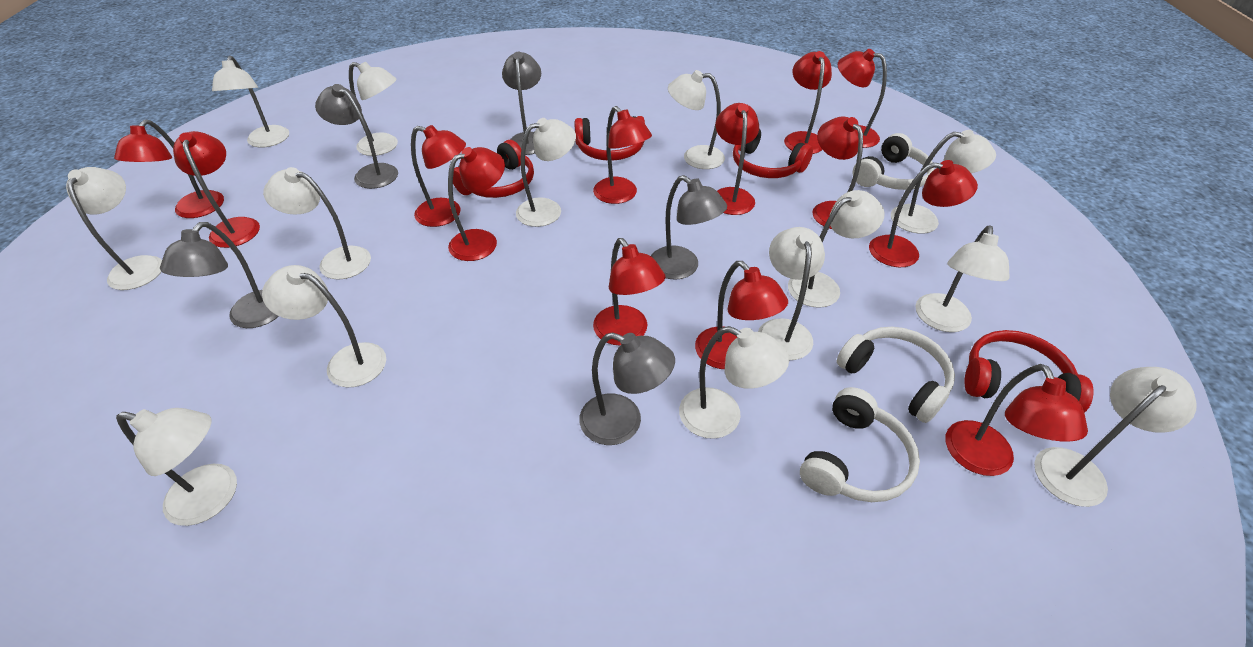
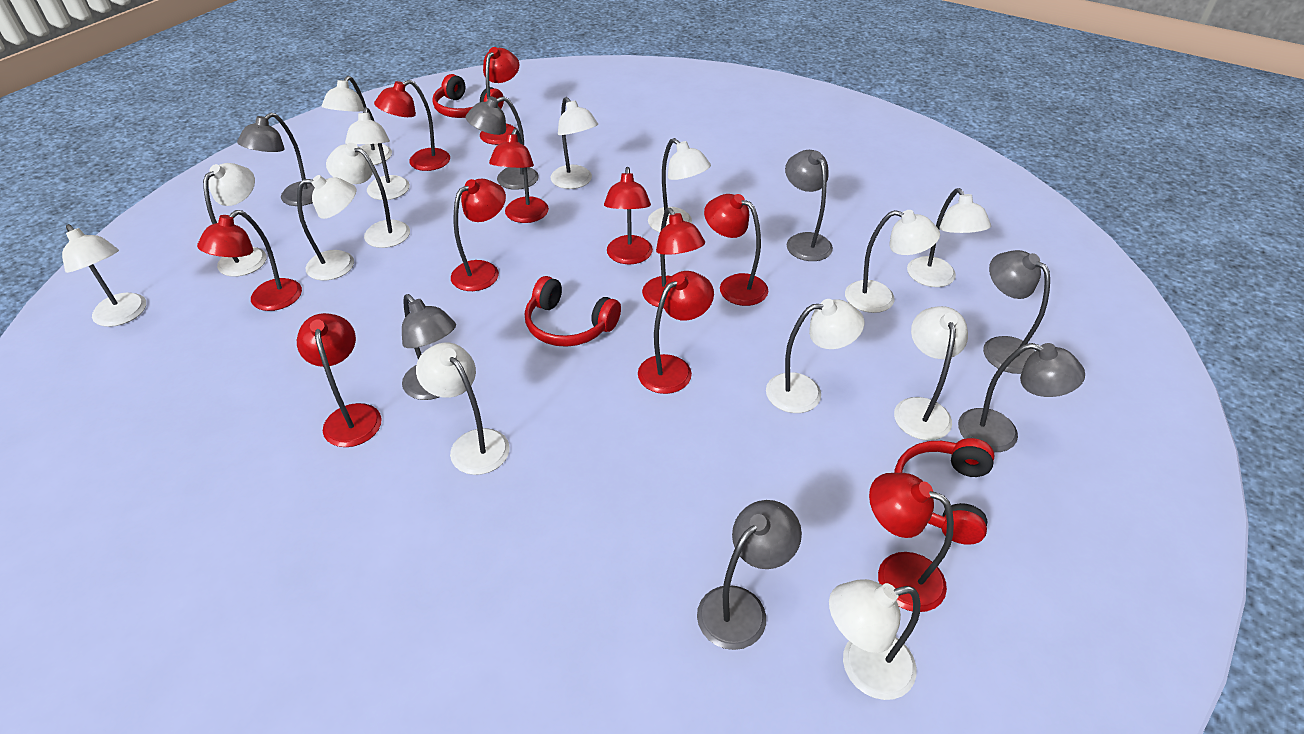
grey lamp: 5 -> 7
red headphones: 4 -> 3
red lamp: 13 -> 11
white headphones: 3 -> 0

